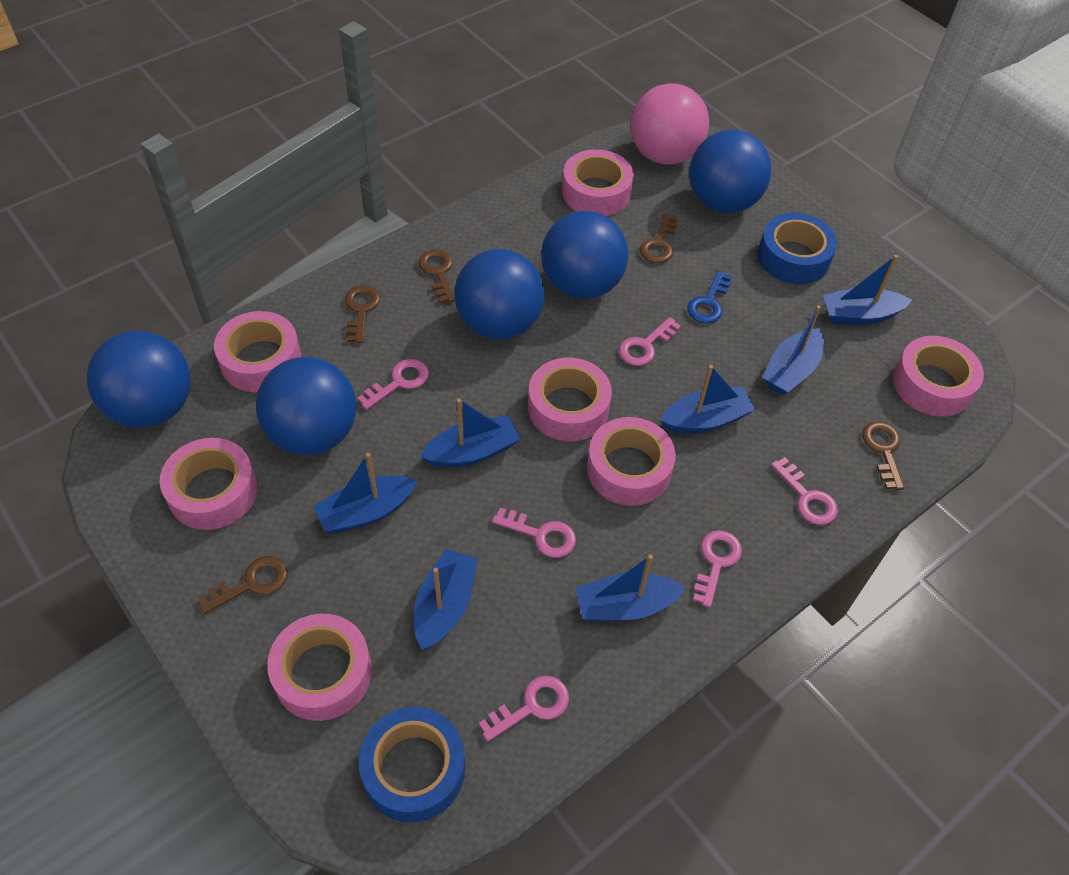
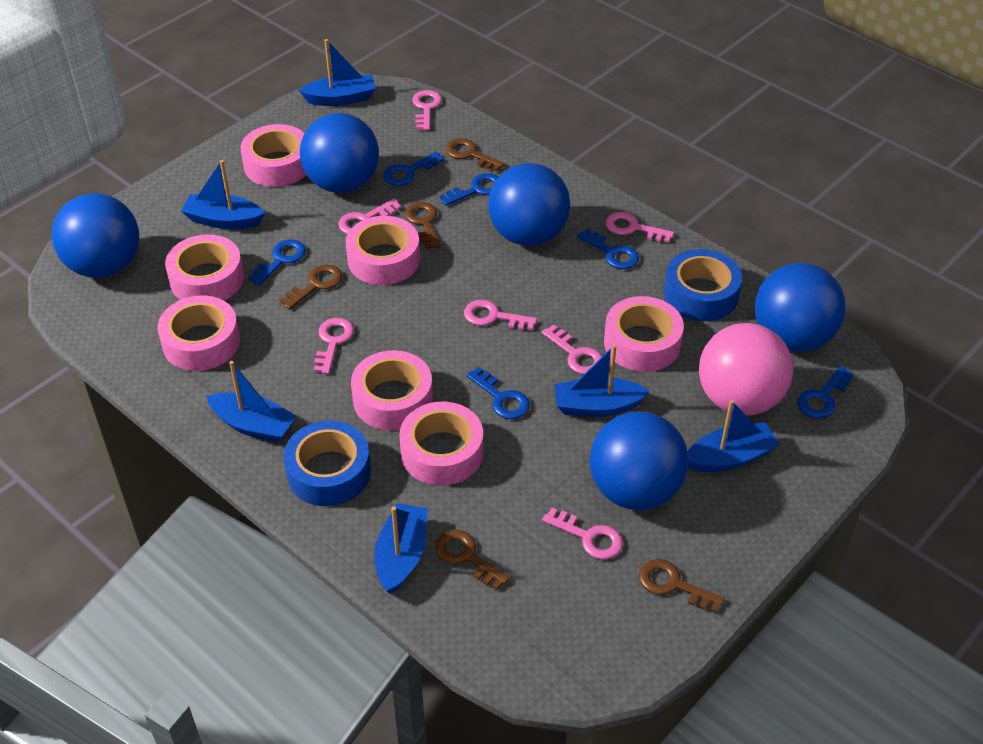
blue boat: 7 -> 6
blue key: 1 -> 6
pink key: 6 -> 7

